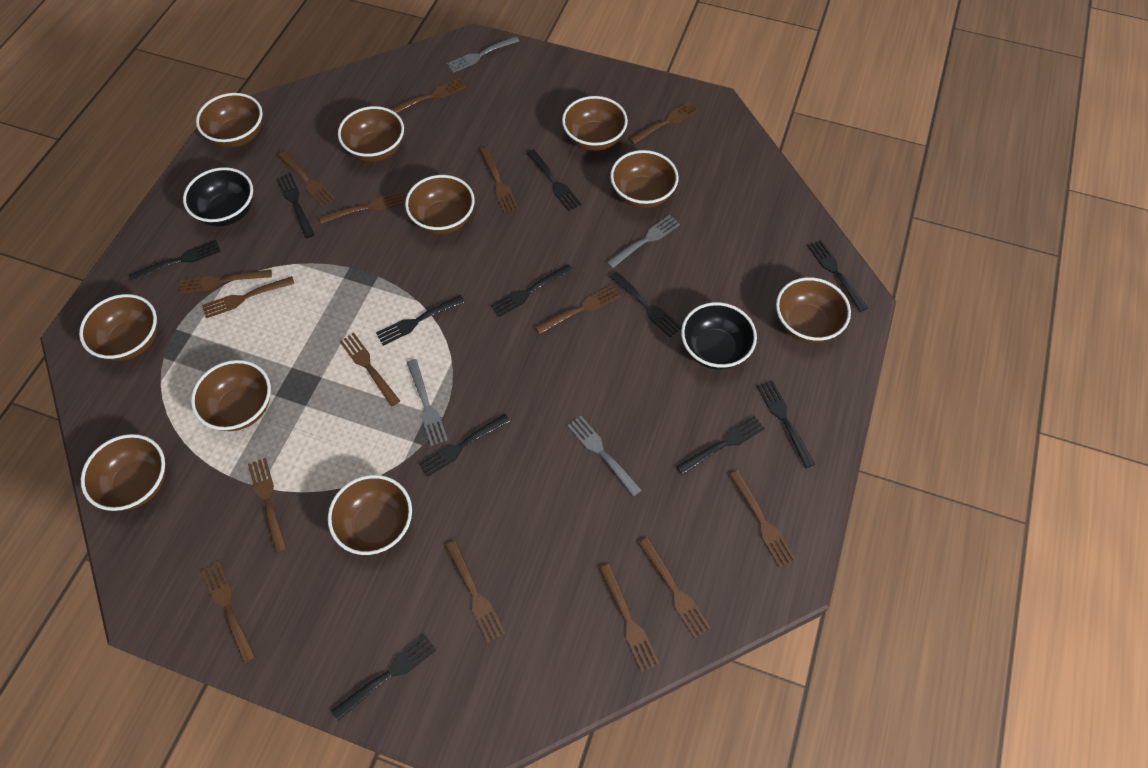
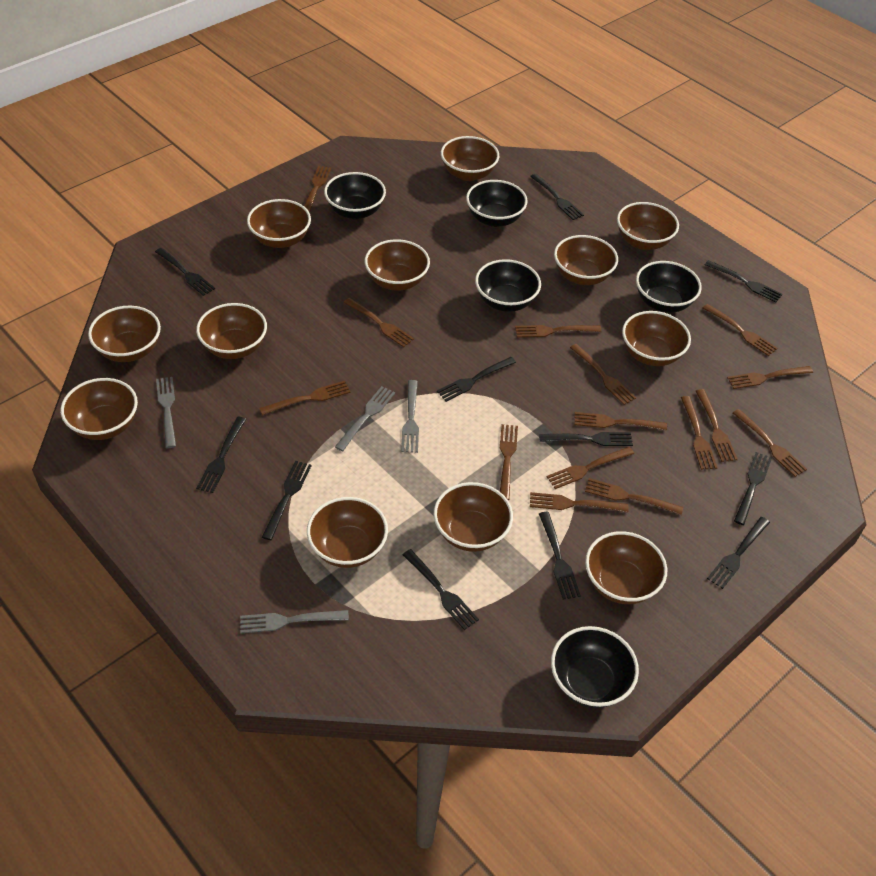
black bowl: 2 -> 5
brown bowl: 10 -> 12

